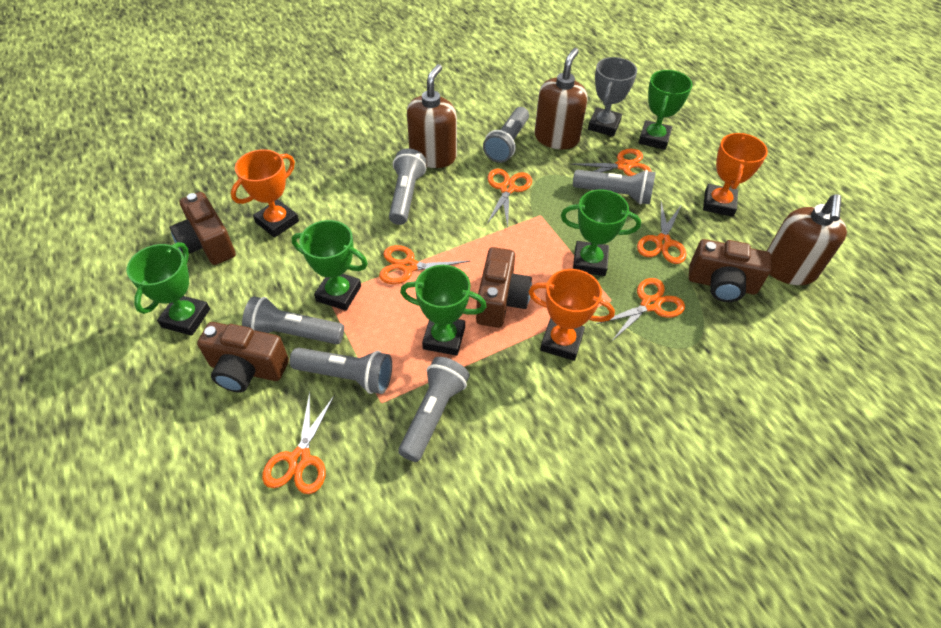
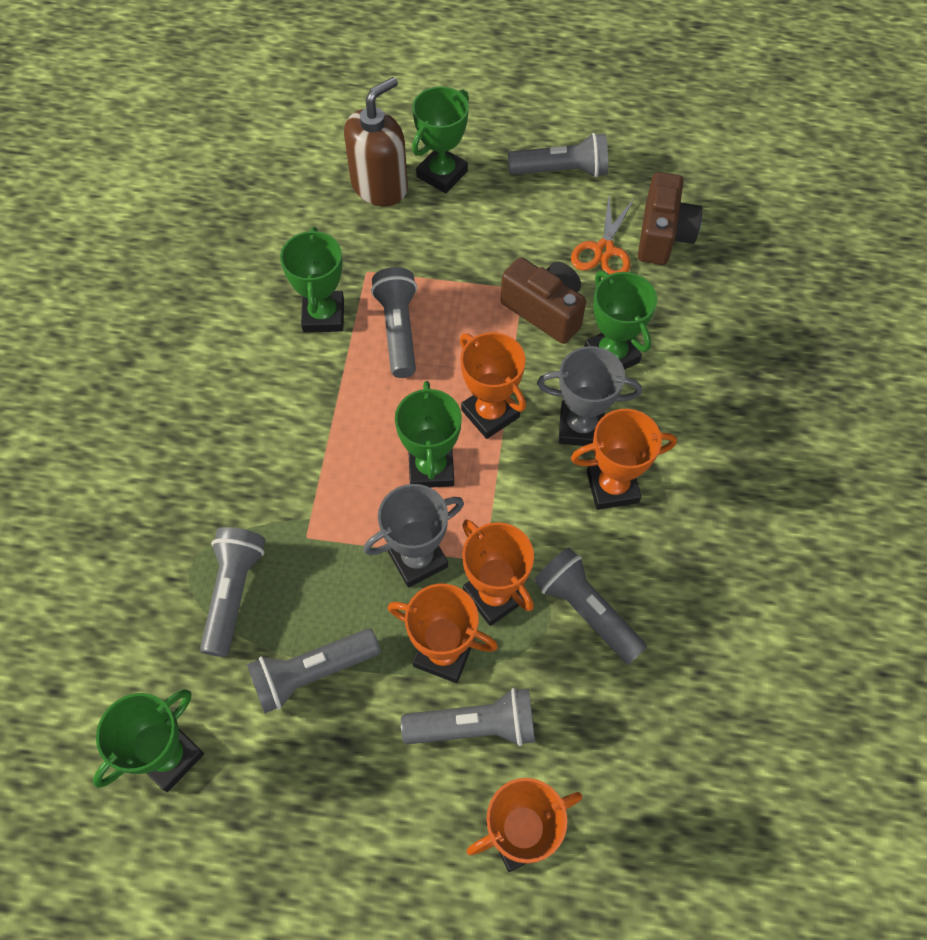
brown camera: 4 -> 2
brown soap dispenser: 3 -> 1
grey trophy: 1 -> 2
orange scissors: 6 -> 1
orange trophy: 3 -> 5

